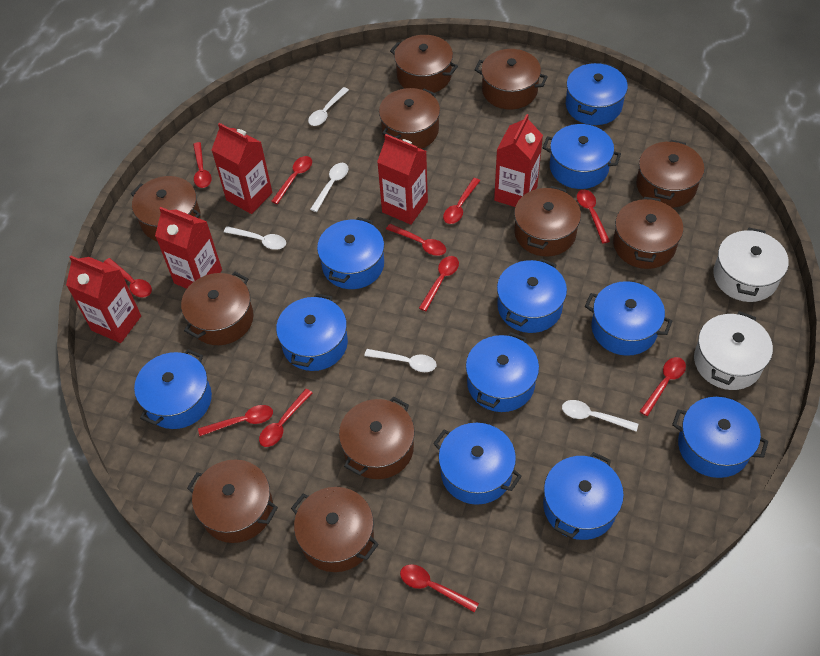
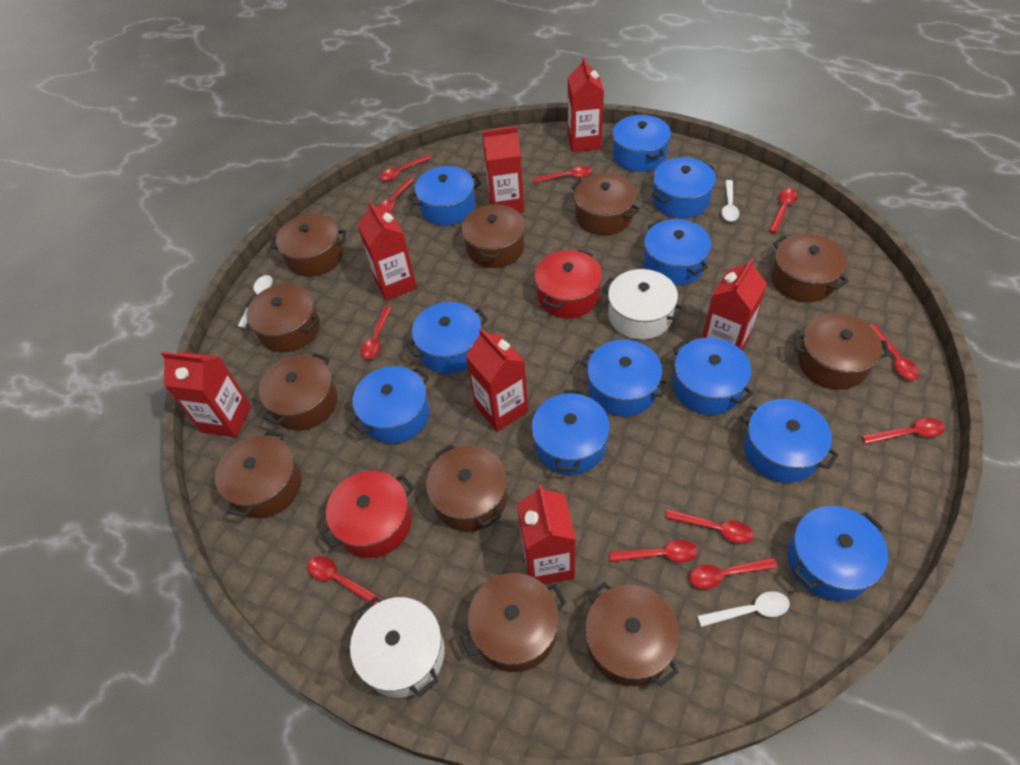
red carton: 5 -> 7
red pot: 0 -> 2
white spoon: 5 -> 3

